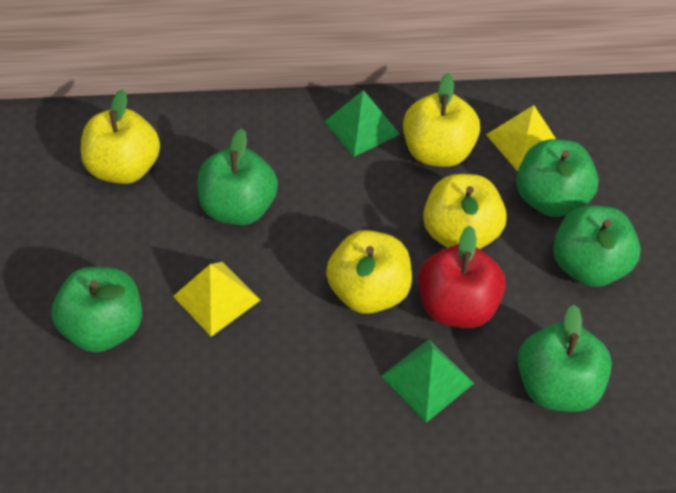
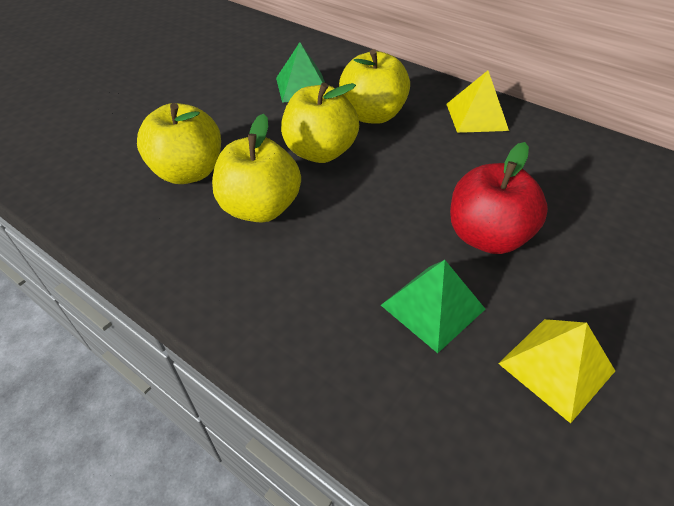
green apple: 5 -> 0

